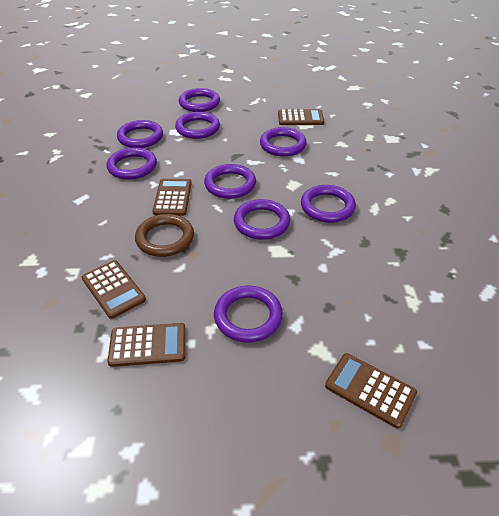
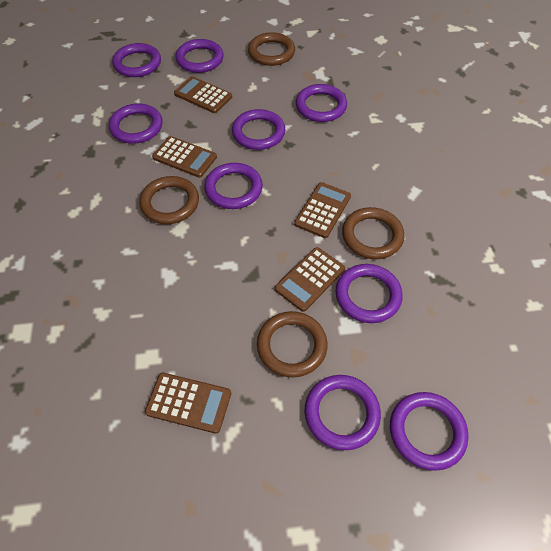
brown ring: 1 -> 4

